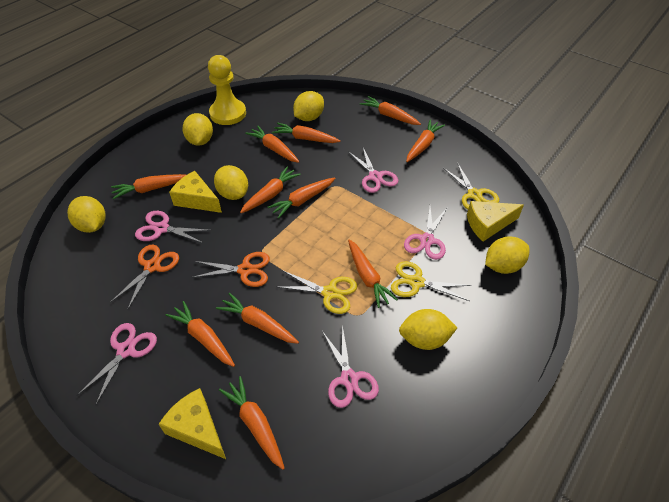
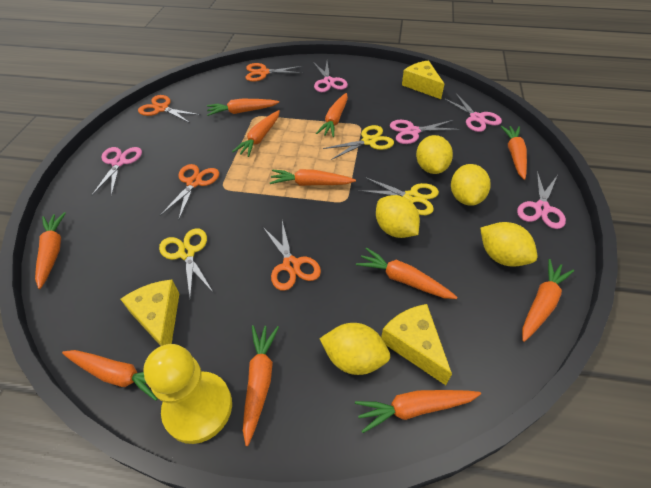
orange scissors: 2 -> 4
yellow lemon: 6 -> 5

